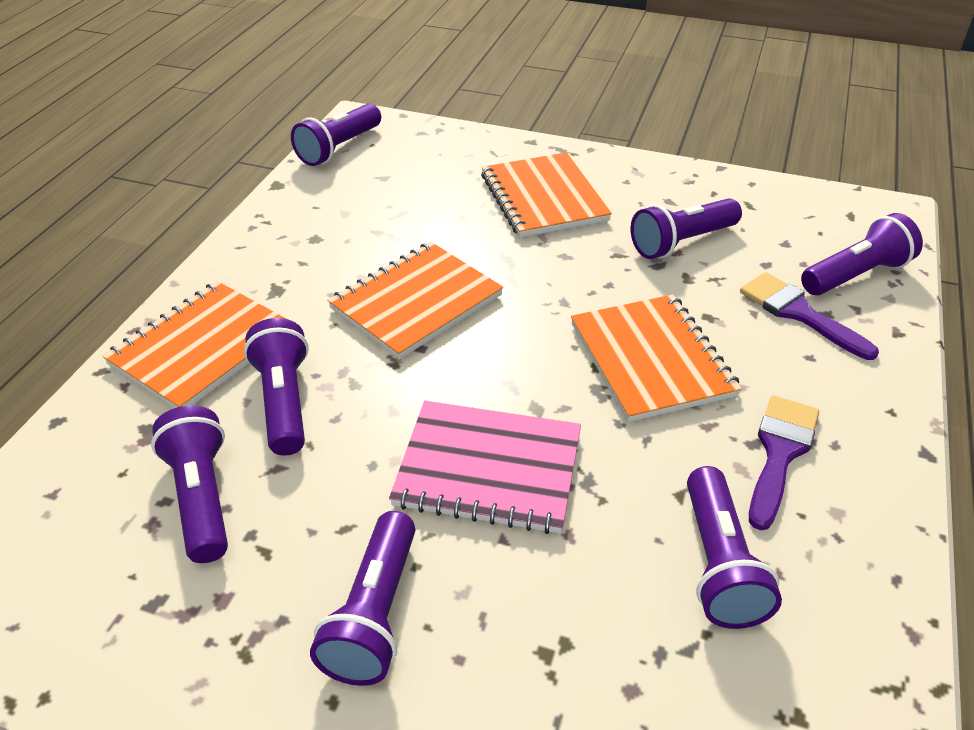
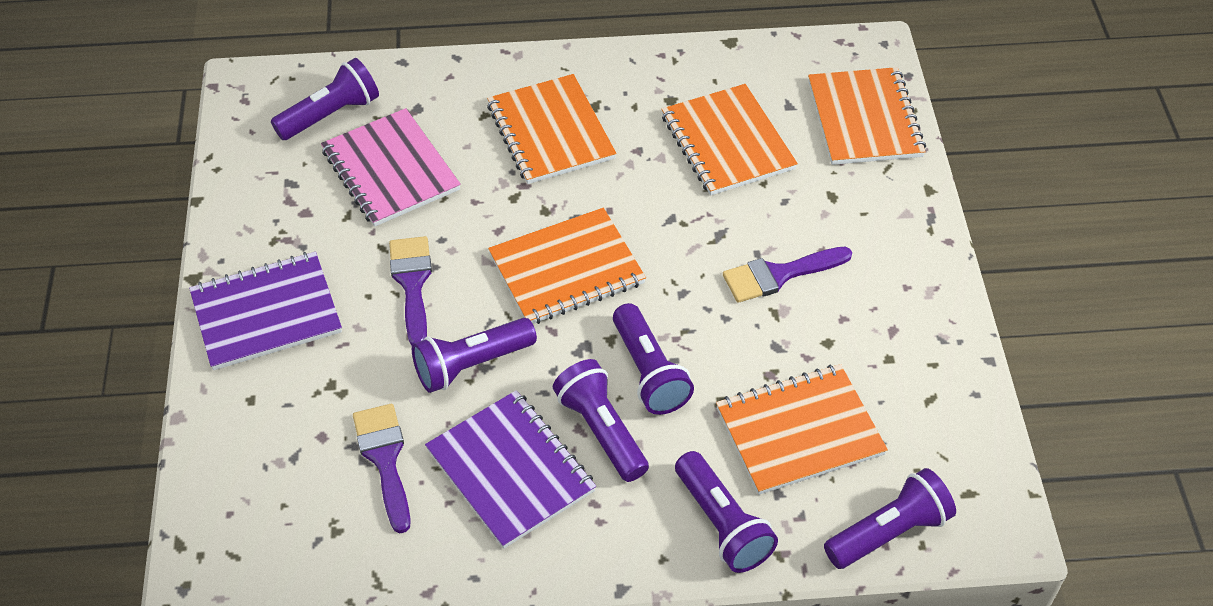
orange notebook: 4 -> 5
purple brush: 2 -> 3
purple flashlight: 7 -> 6
purple notebook: 0 -> 2

